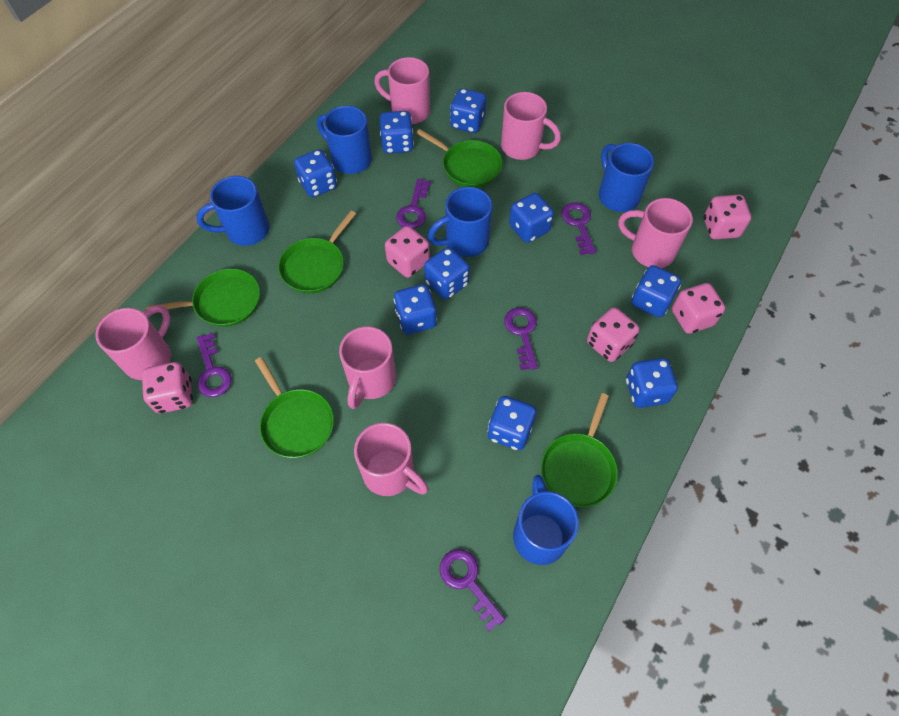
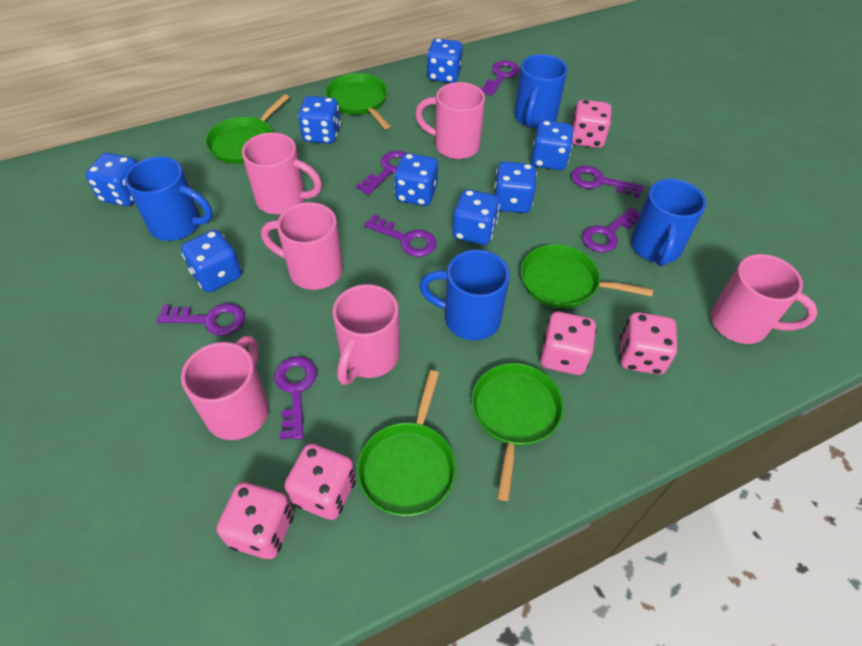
blue dice: 9 -> 8
blue mug: 5 -> 4
purple key: 5 -> 7

